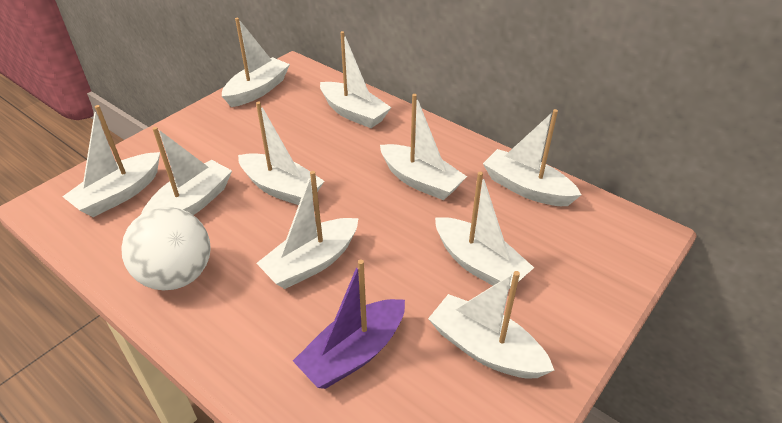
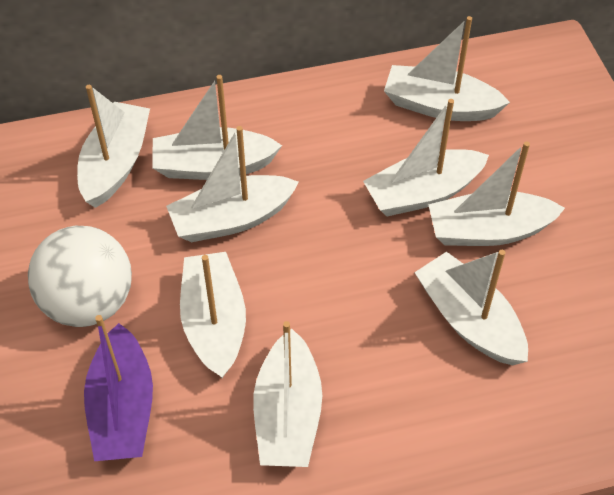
white boat: 10 -> 9

